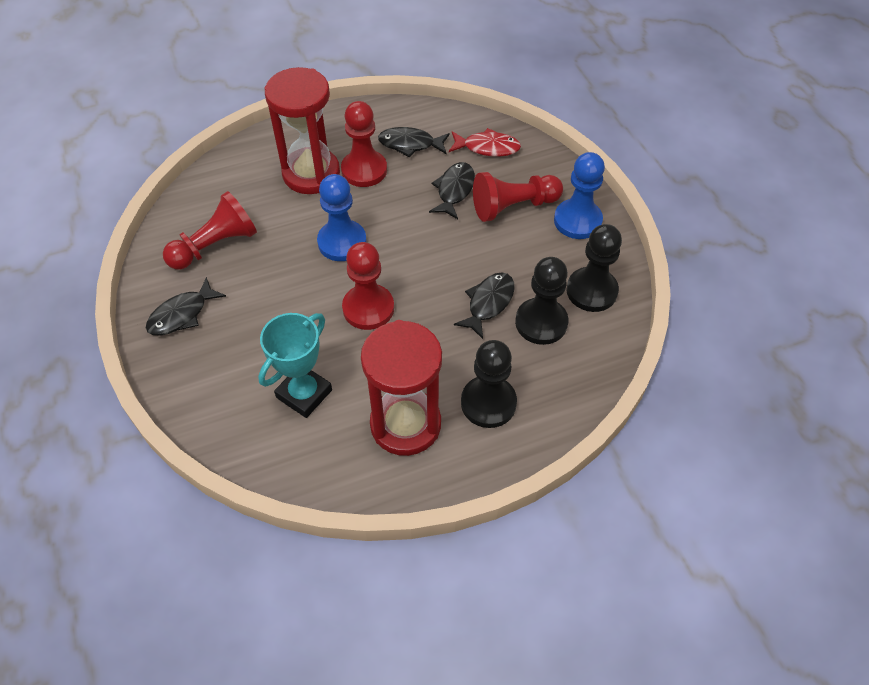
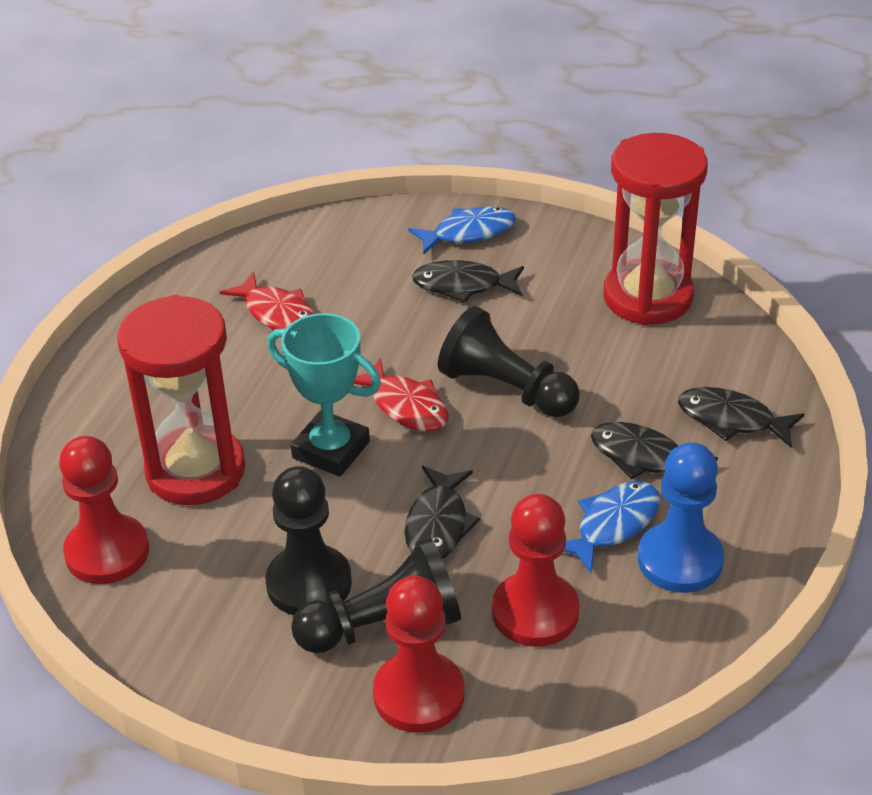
blue fish: 0 -> 2
blue pawn: 2 -> 1
red fish: 1 -> 2
red pawn: 4 -> 3

